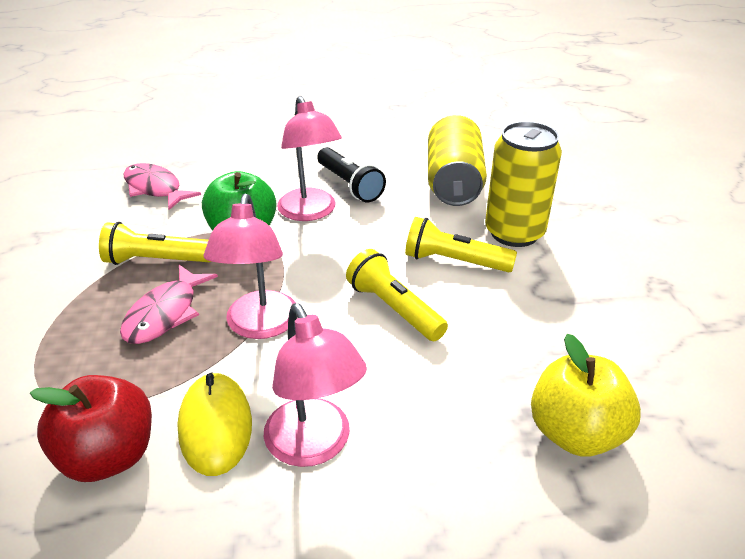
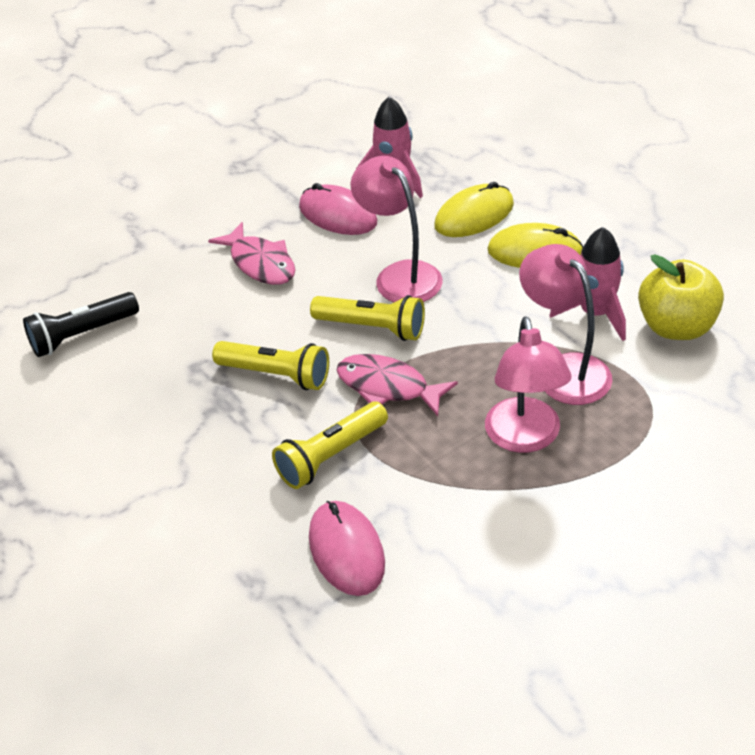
green apple: 1 -> 0
pink mouse: 0 -> 2
pink rocket: 0 -> 2
red apple: 1 -> 0
yellow can: 2 -> 0
yellow mouse: 1 -> 2

